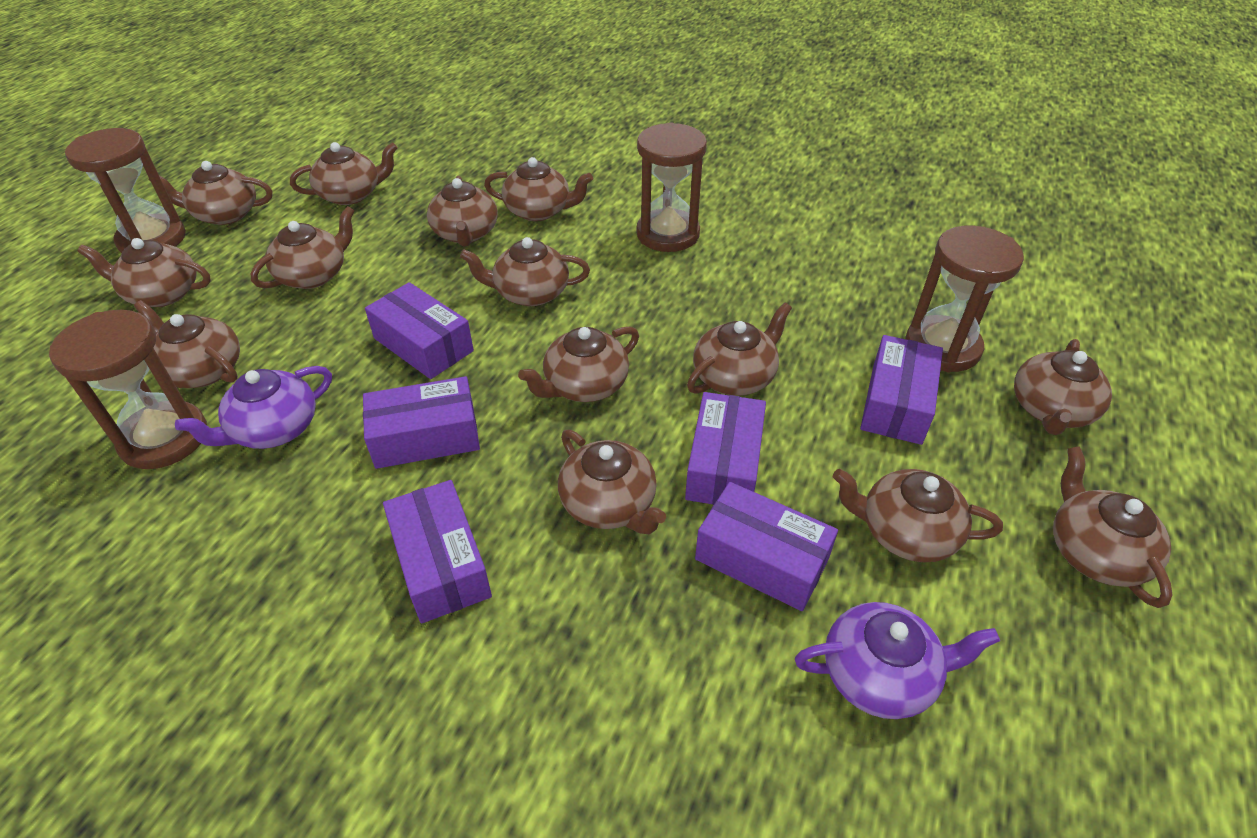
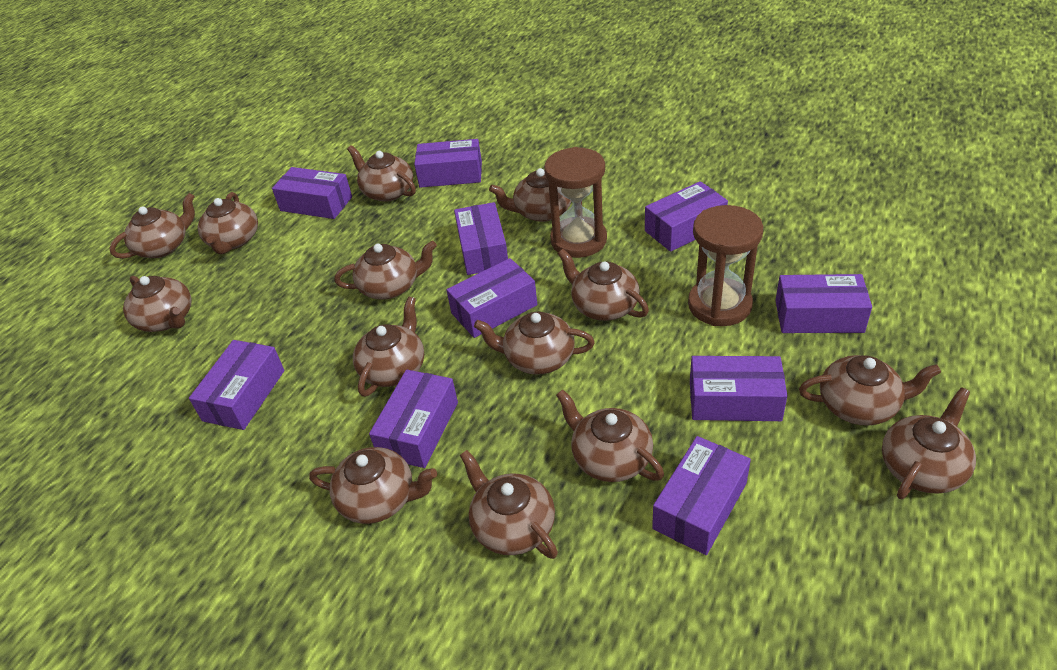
brown hourglass: 4 -> 2
purple box: 6 -> 10
purple teapot: 2 -> 0

